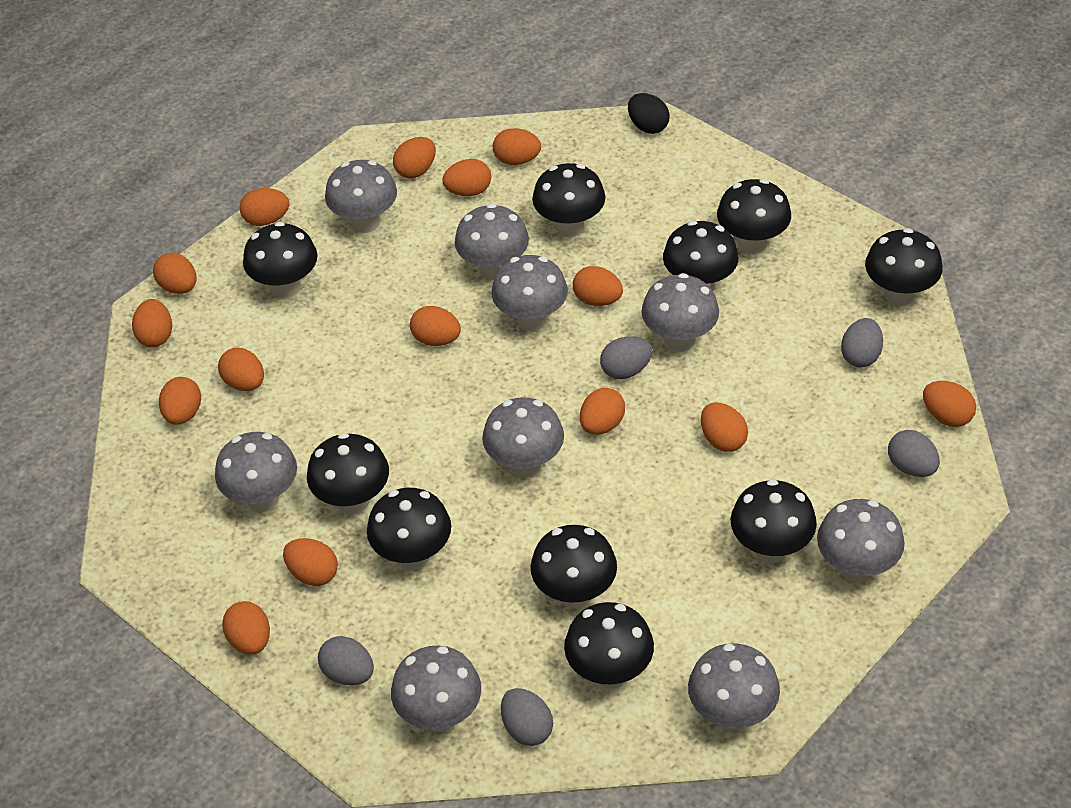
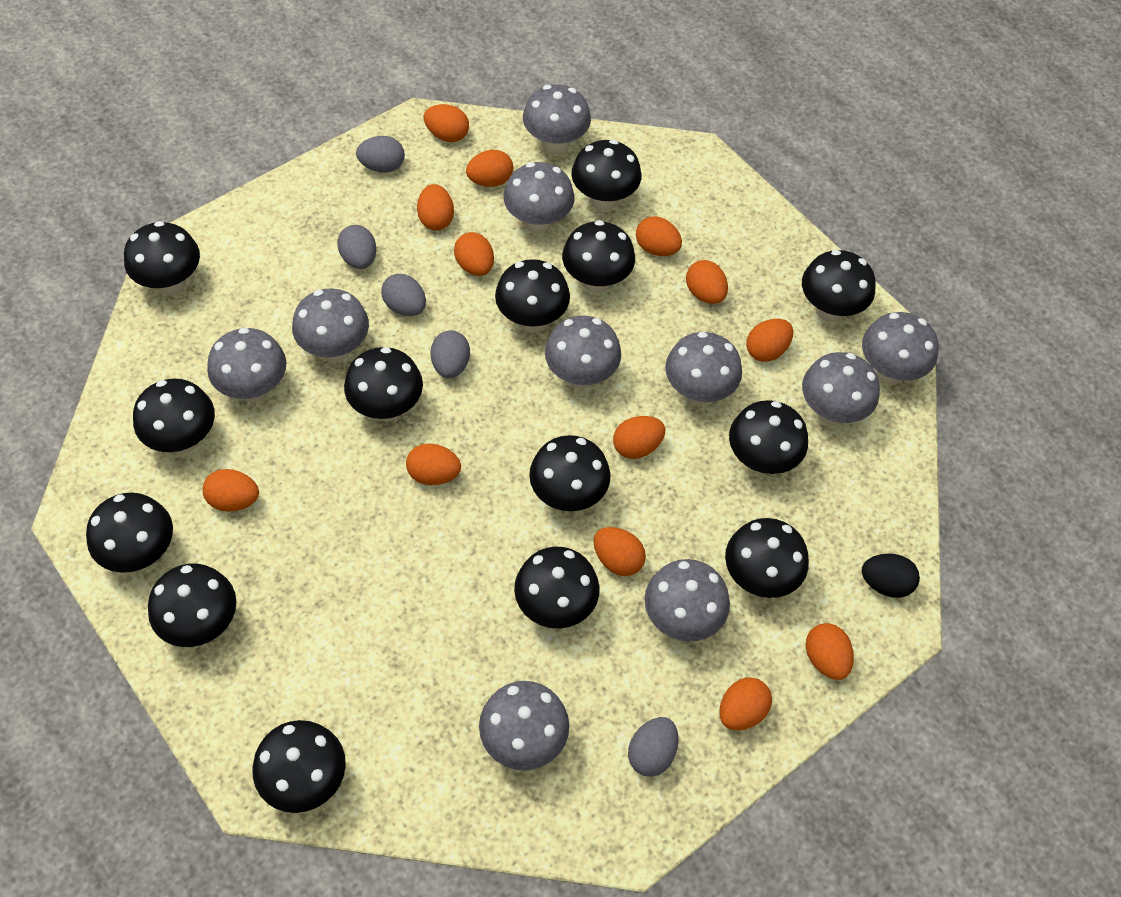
black mushroom: 10 -> 14
grey mushroom: 9 -> 10
orange egg: 15 -> 13

